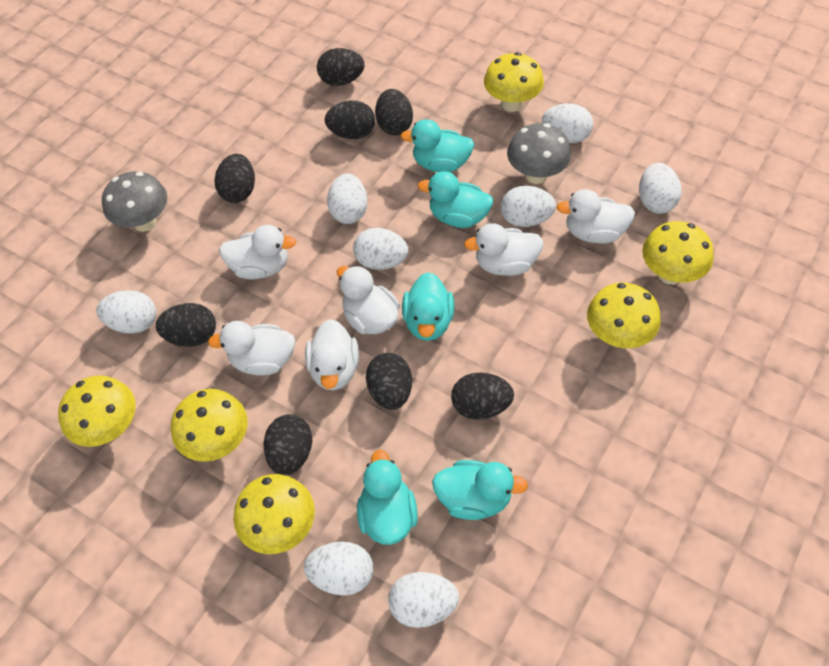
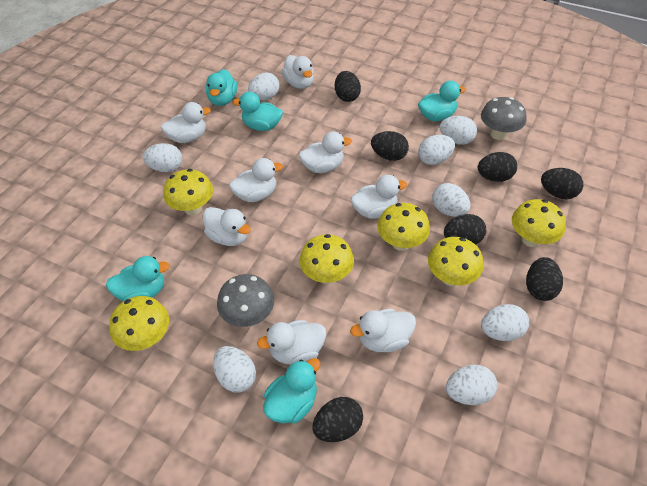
black egg: 8 -> 7
white duck: 6 -> 8

